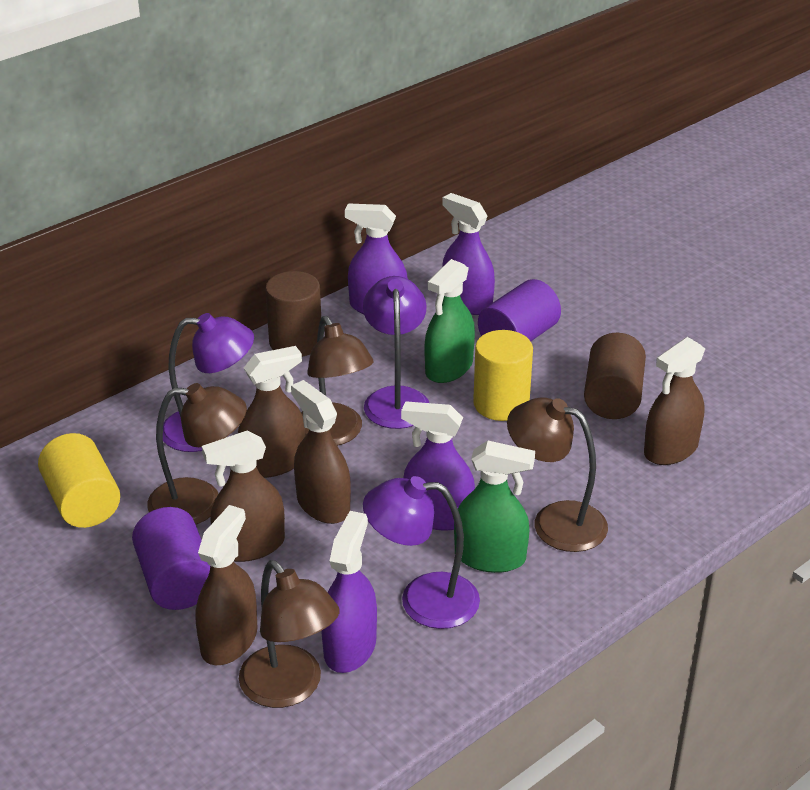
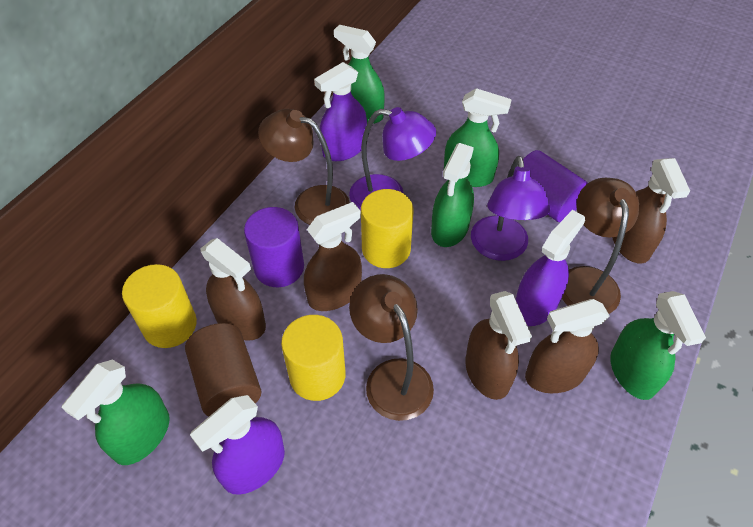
brown cylinder: 2 -> 1
brown lamp: 4 -> 3
green spray bottle: 2 -> 5
purple lamp: 3 -> 2
purple spray bottle: 4 -> 3
yellow cylinder: 2 -> 3

